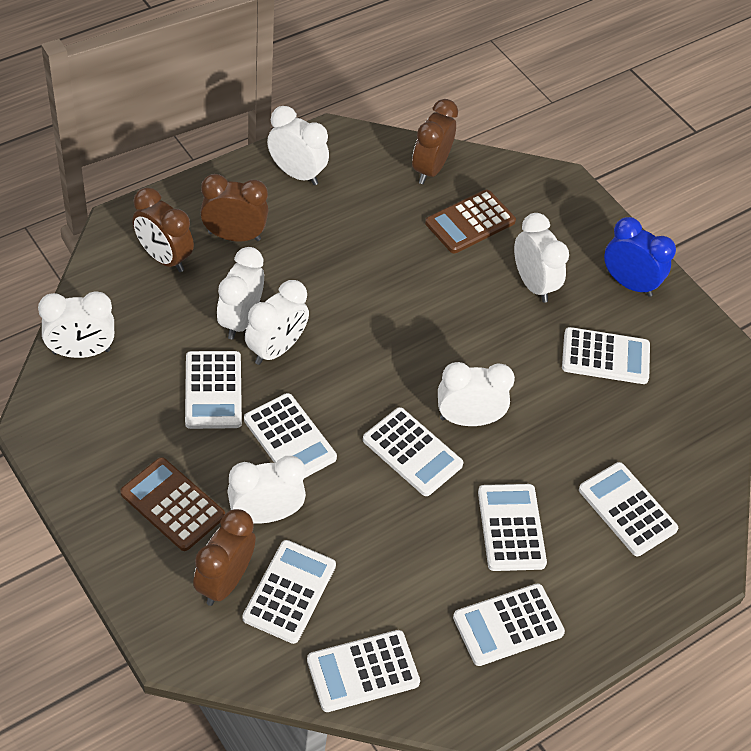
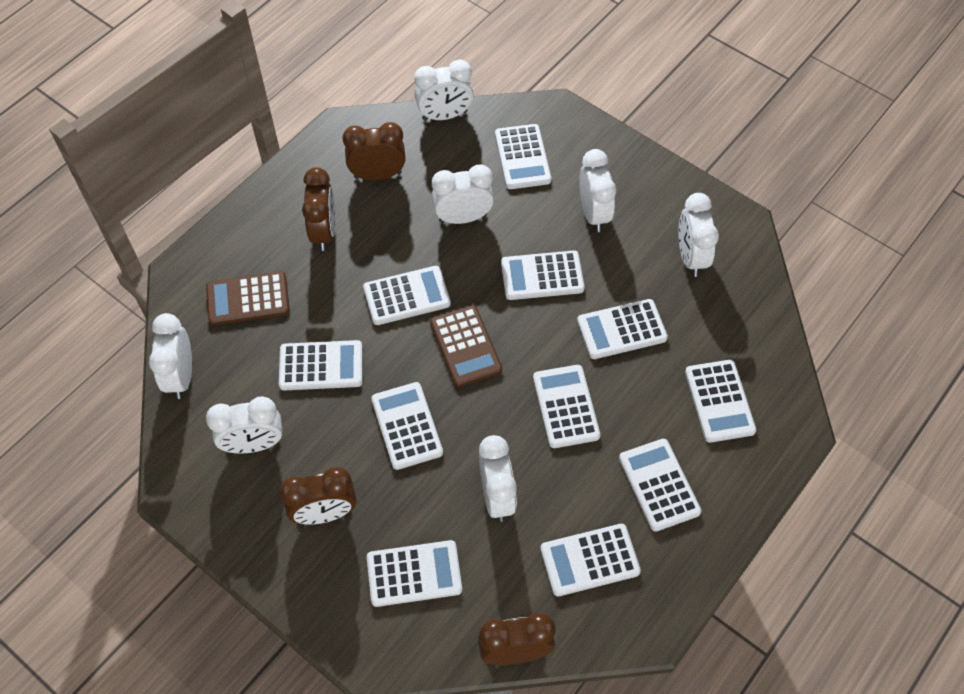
blue clock: 1 -> 0
white calculator: 9 -> 11

